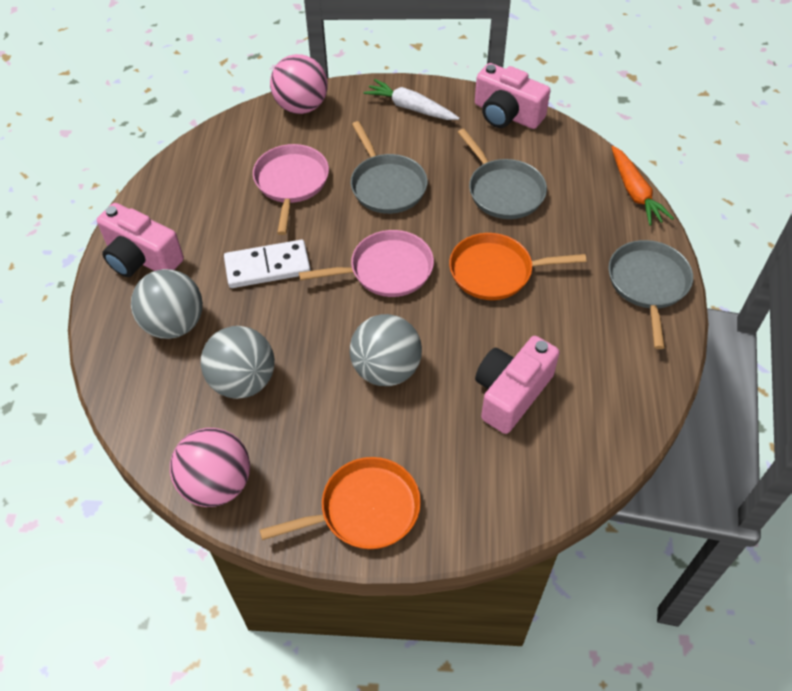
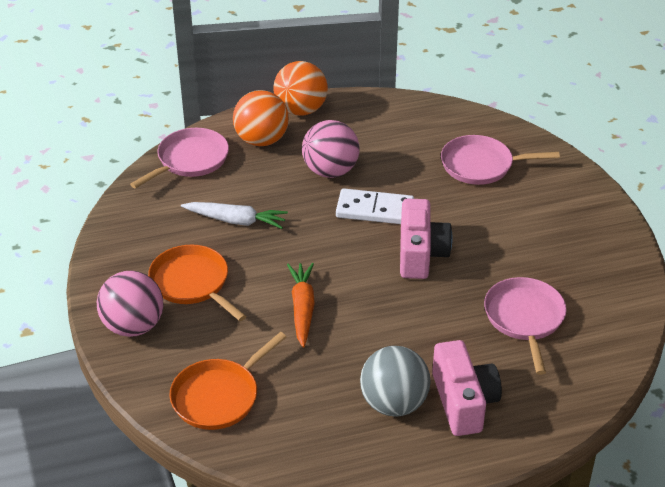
grey ball: 3 -> 1
grey pan: 3 -> 0
orange ball: 0 -> 2
pink camera: 3 -> 2
pink pan: 2 -> 3

